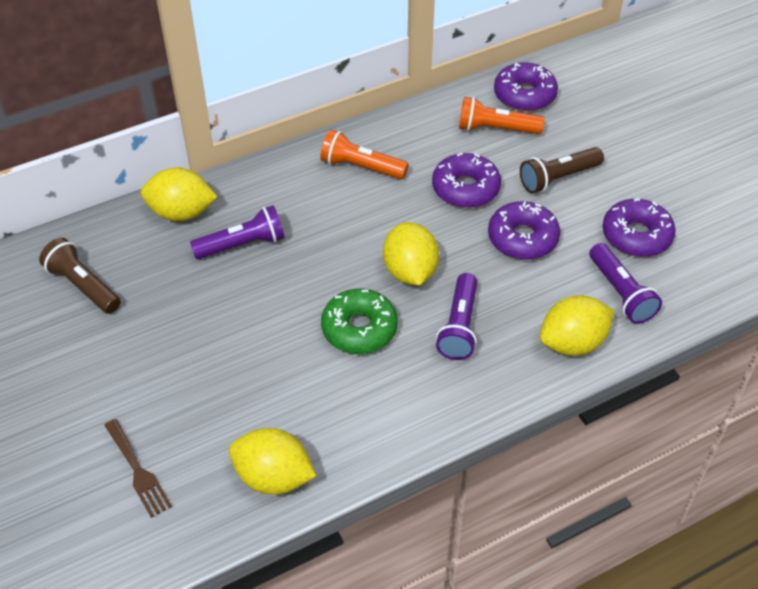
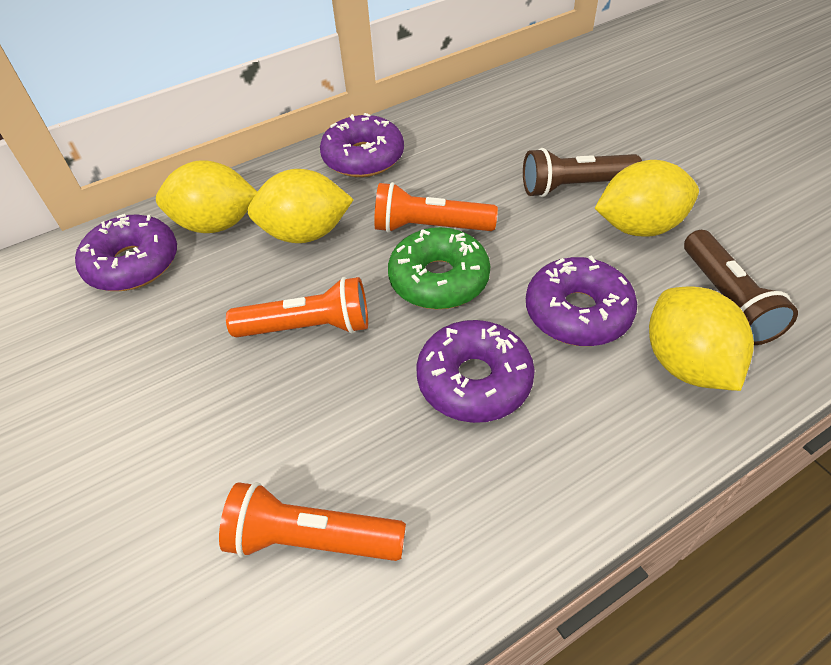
brown fork: 1 -> 0
orange flashlight: 2 -> 3
purple flashlight: 3 -> 0

